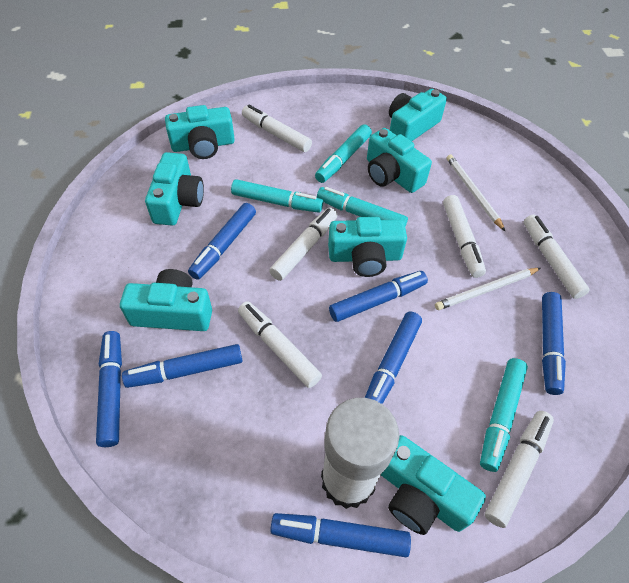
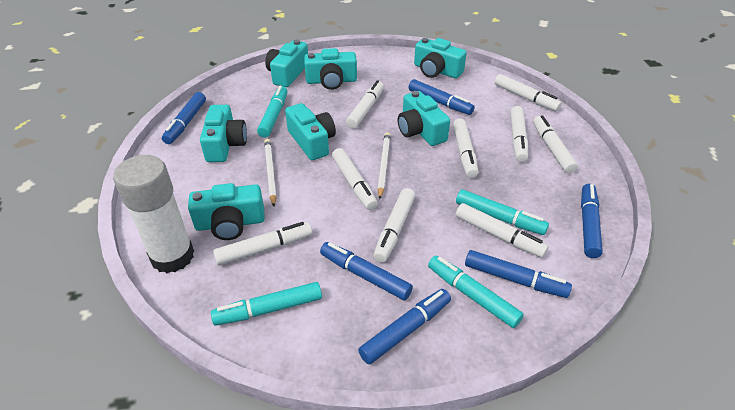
blue marker: 7 -> 6
white marker: 6 -> 9

